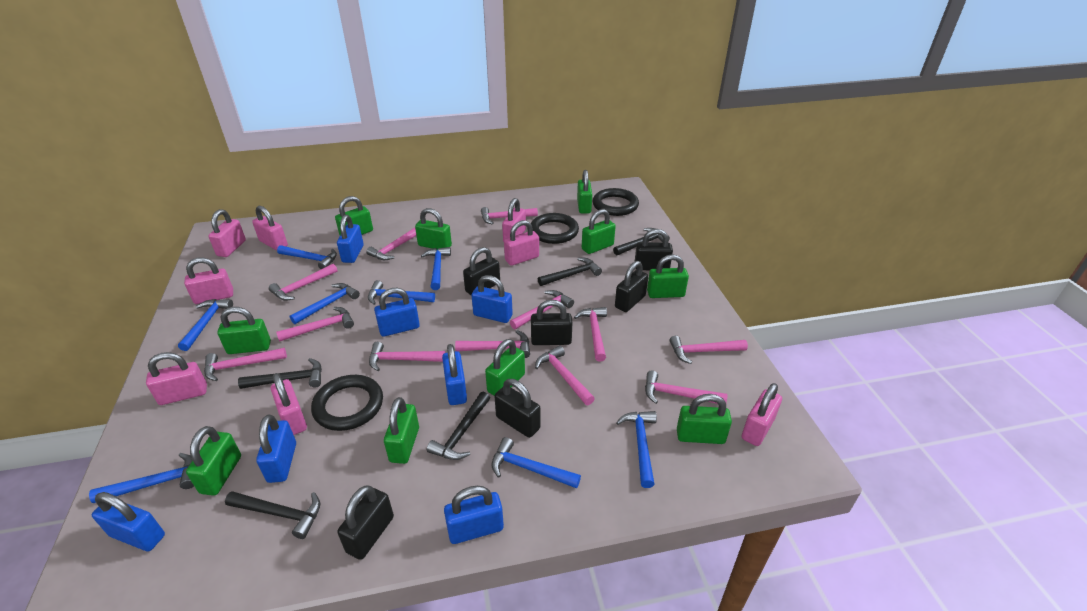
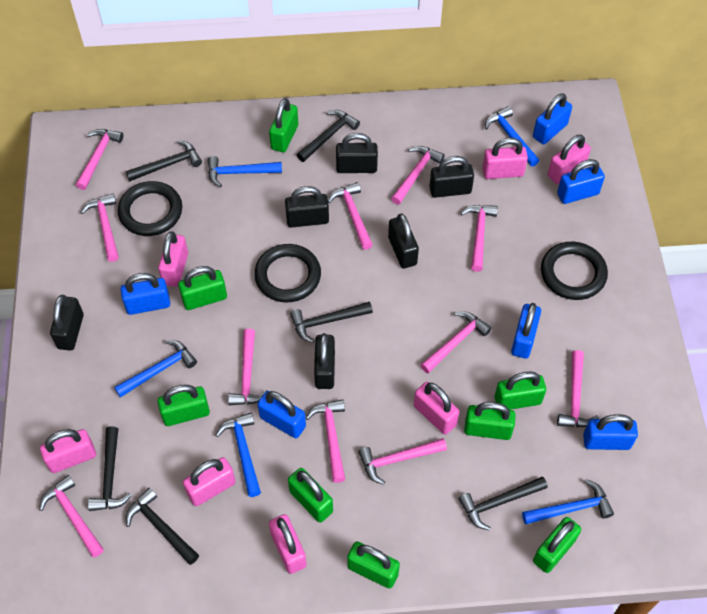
black hammer: 5 -> 6
blue hammer: 8 -> 5
blue padlock: 7 -> 6
green padlock: 10 -> 8
pink hammer: 12 -> 11
pink padlock: 8 -> 7

